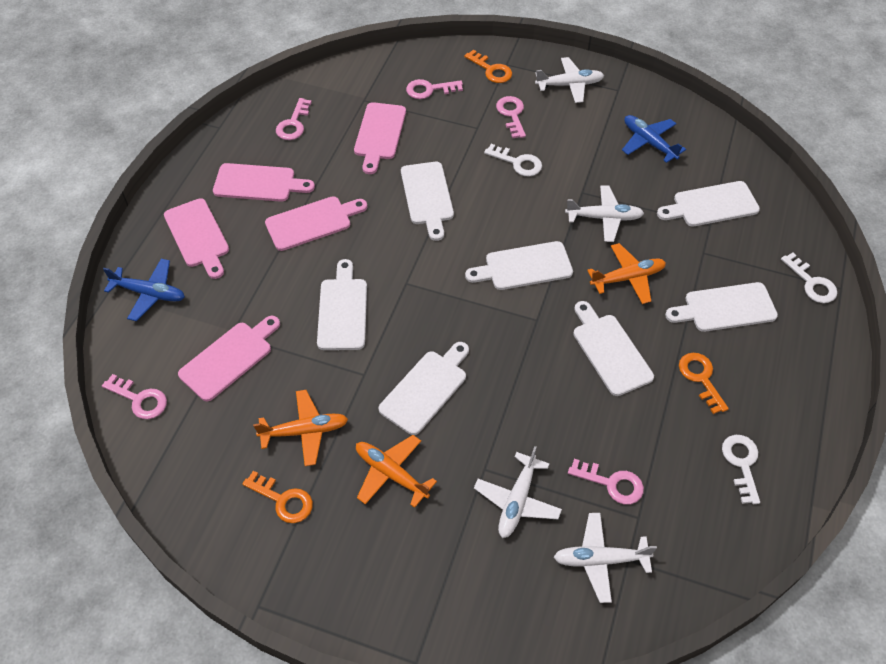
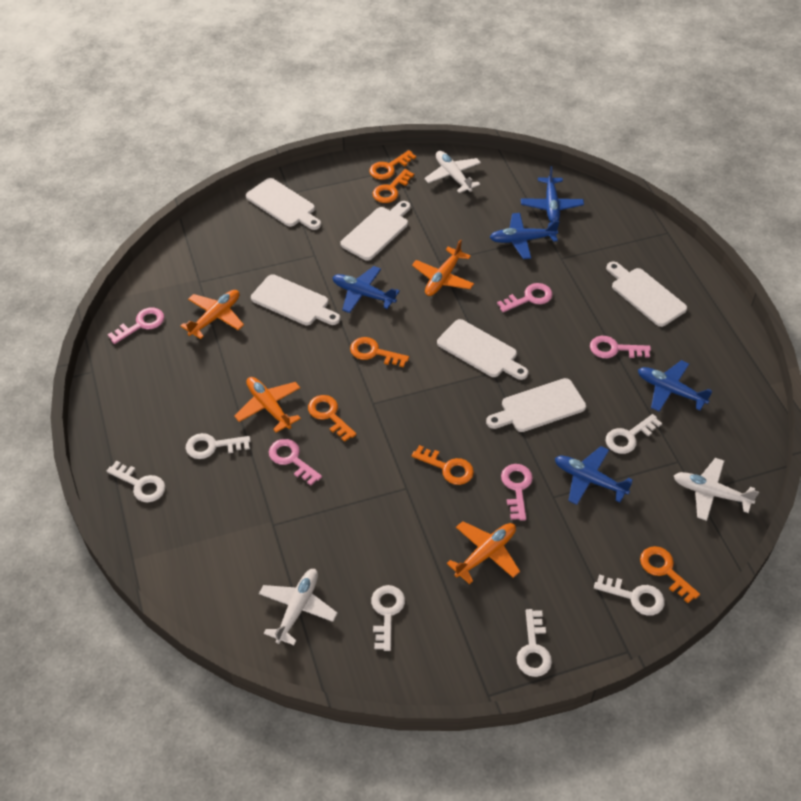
blue plane: 2 -> 5
orange key: 3 -> 6
orange plane: 3 -> 4
pink cutting board: 5 -> 0
white cutting board: 7 -> 6
white key: 3 -> 6
white plane: 4 -> 3

